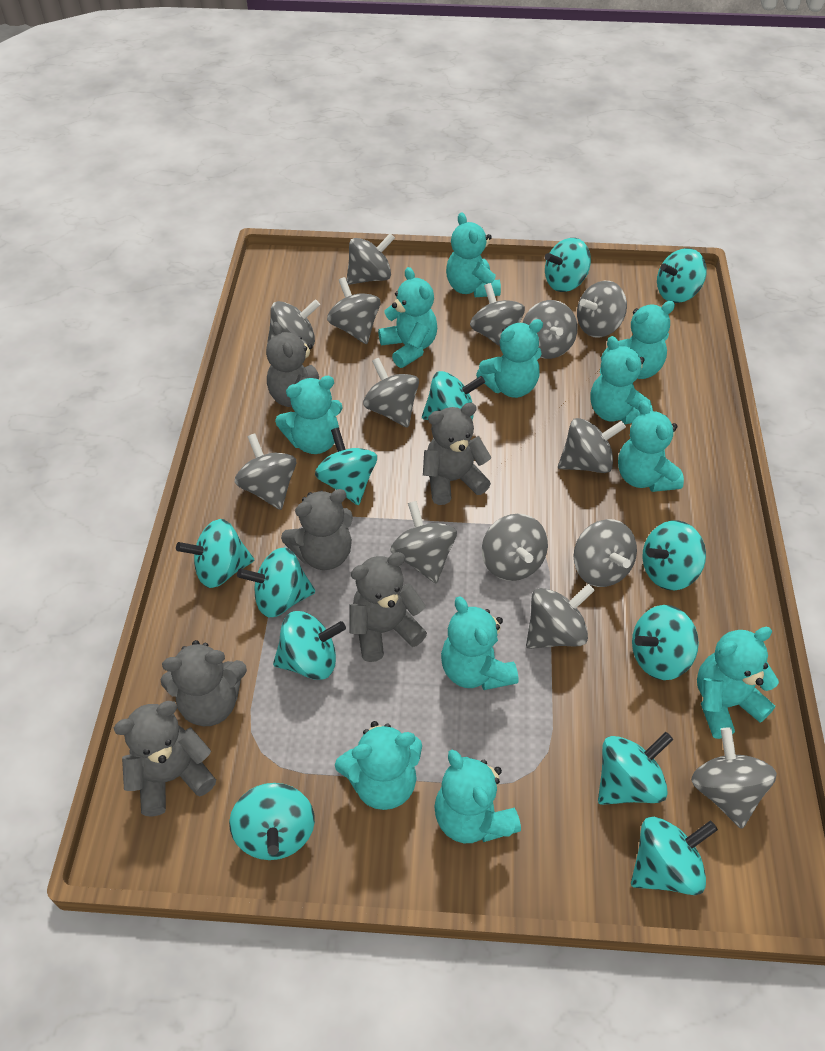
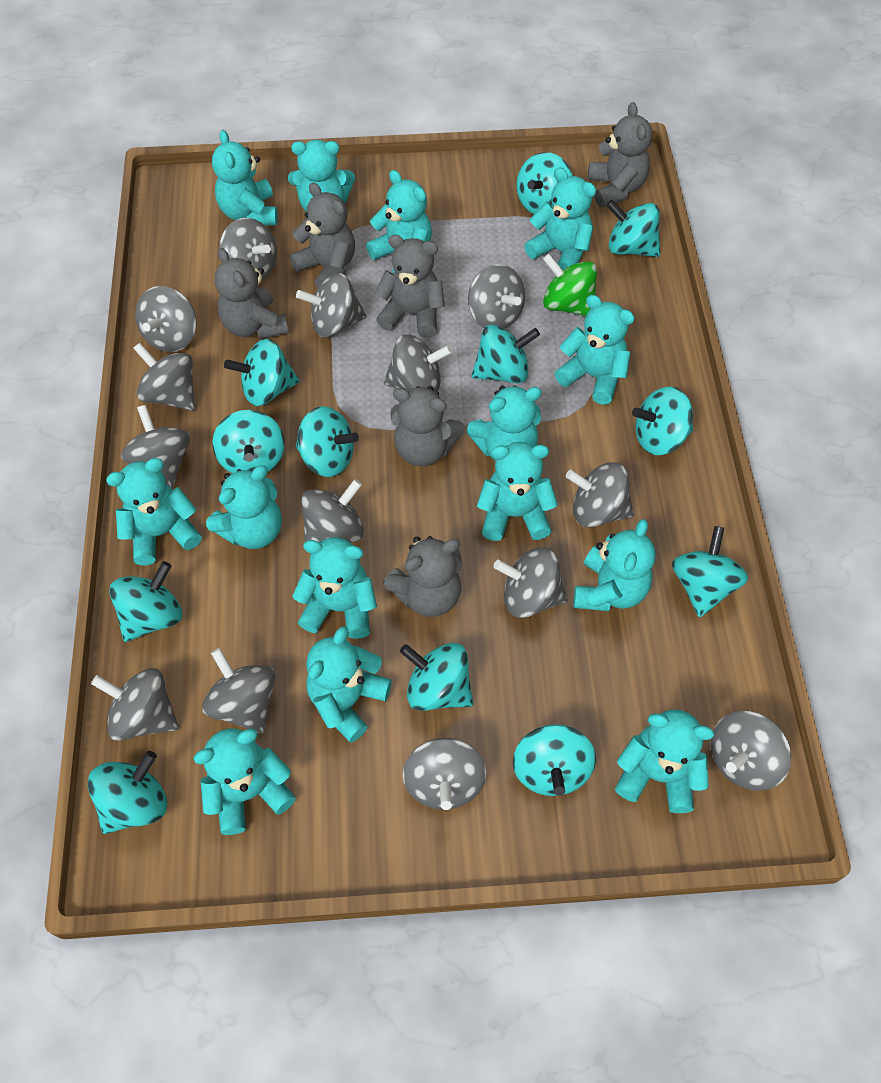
green spinning top: 0 -> 1
turquoise teddy bear: 11 -> 14

